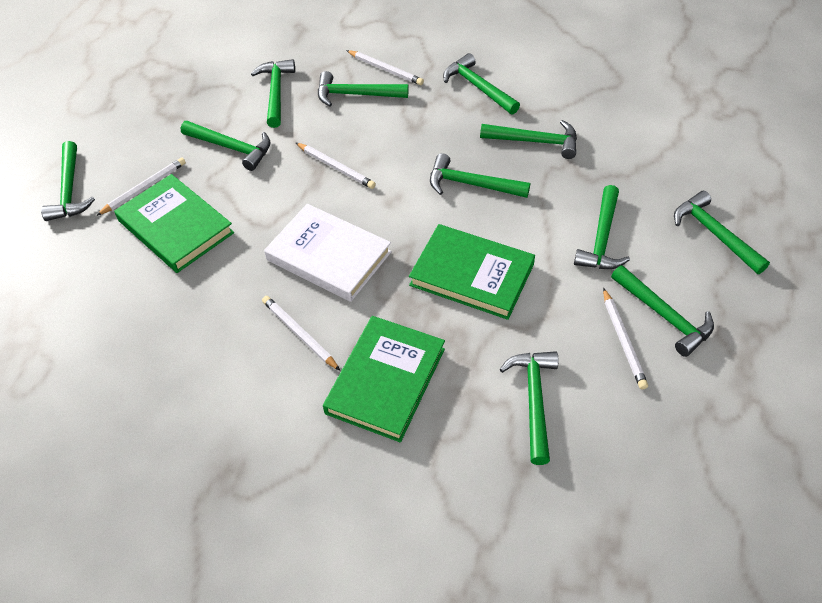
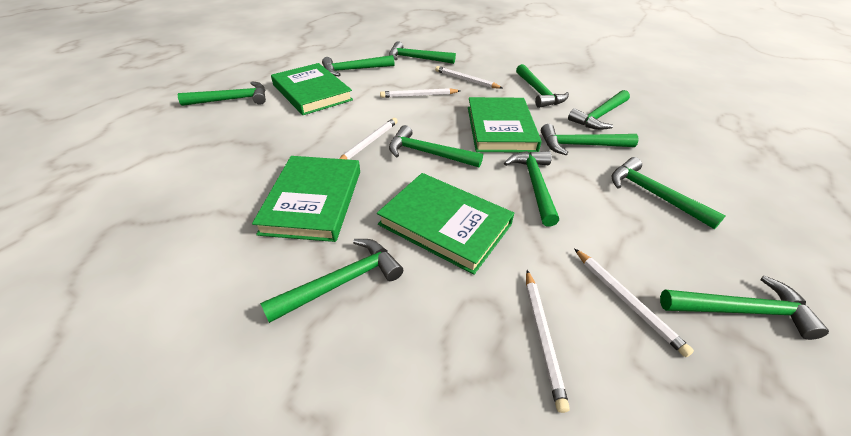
green book: 3 -> 4
white book: 1 -> 0

